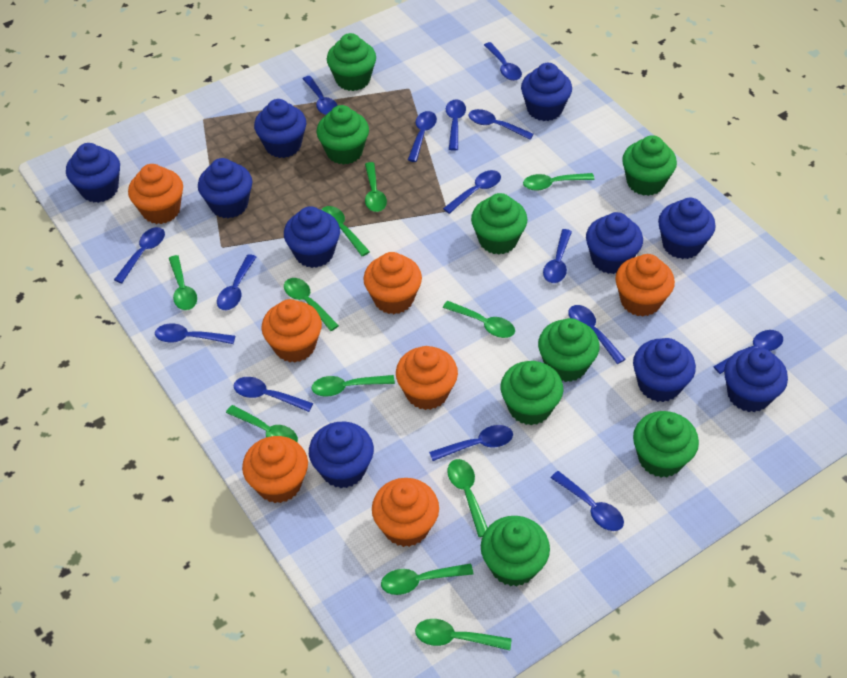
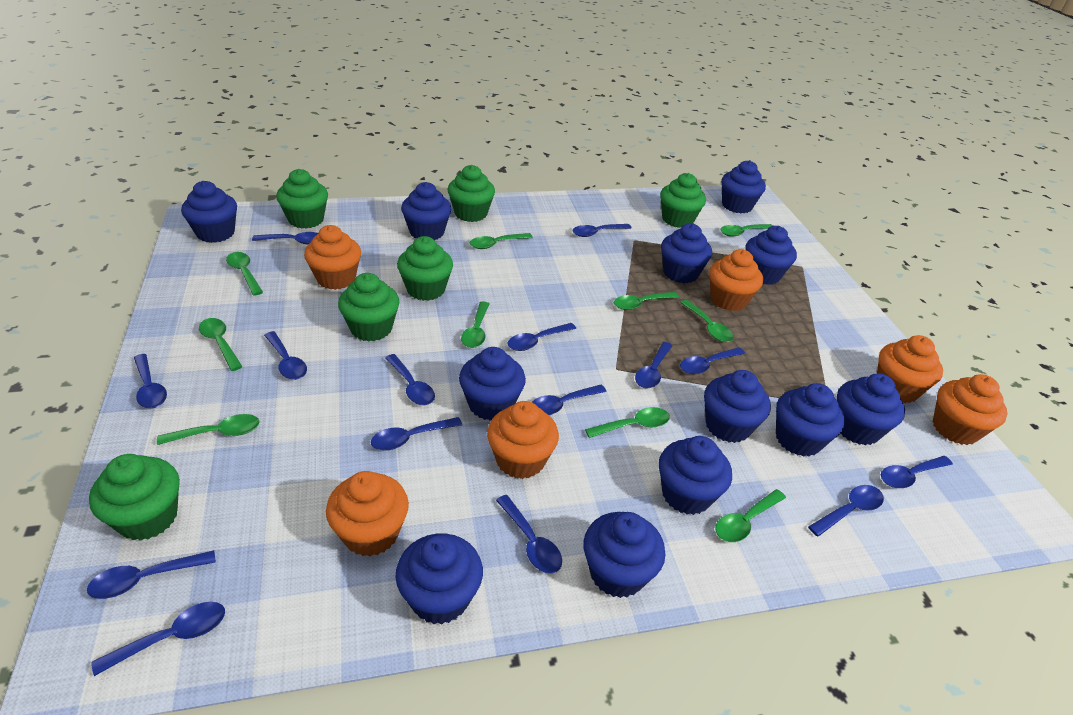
blue cupcake: 10 -> 12
green cupcake: 8 -> 6
green spoon: 11 -> 10
orange cupcake: 7 -> 6

